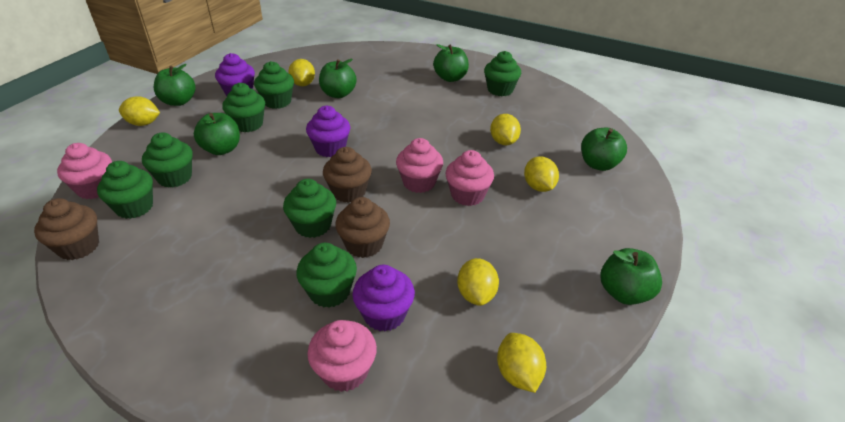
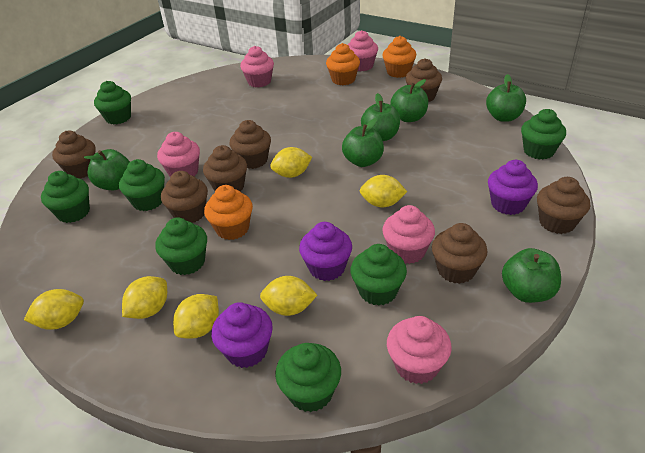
brown cupcake: 3 -> 7
orange cupcake: 0 -> 3
pink cupcake: 4 -> 5

